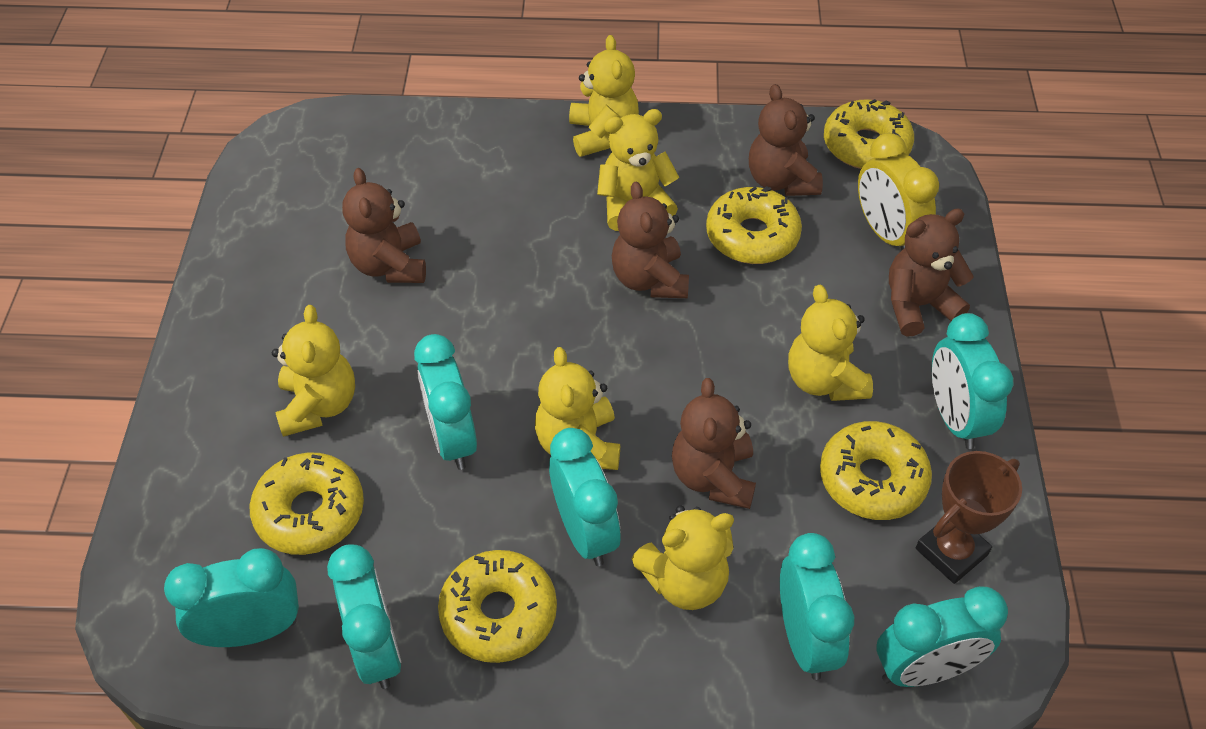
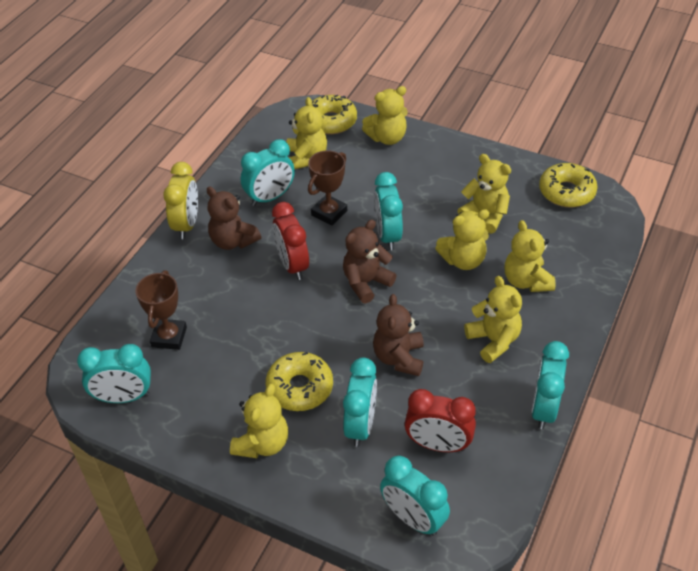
brown teddy bear: 5 -> 3
brown trophy: 1 -> 2
red clock: 0 -> 2
turquoise clock: 7 -> 6
yellow donut: 5 -> 3
yellow teddy bear: 6 -> 7

